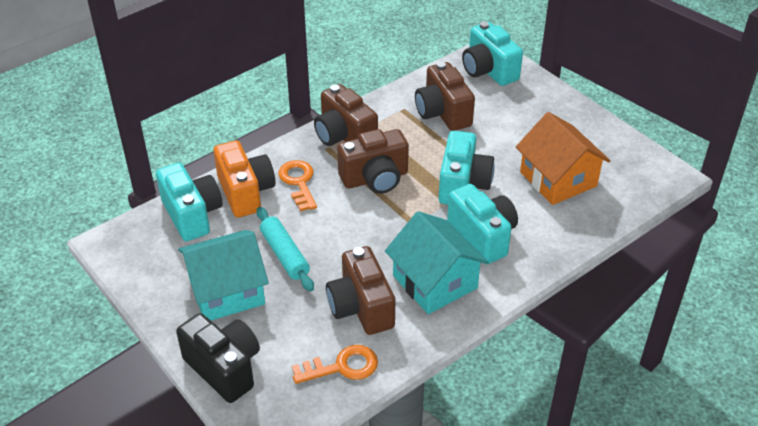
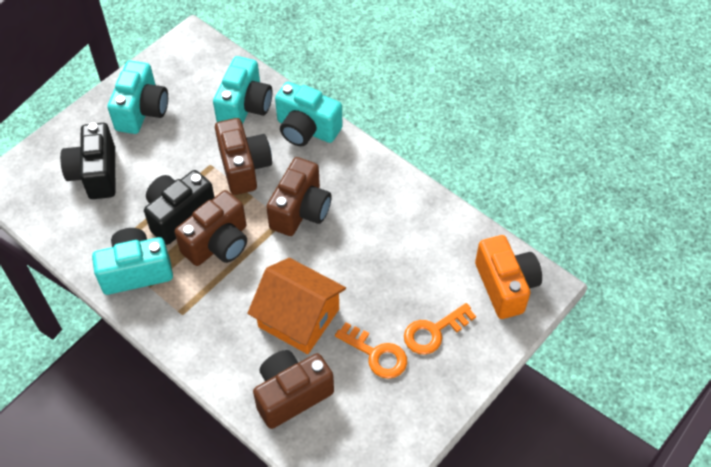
black camera: 1 -> 2
turquoise house: 2 -> 0
turquoise rolling pin: 1 -> 0

